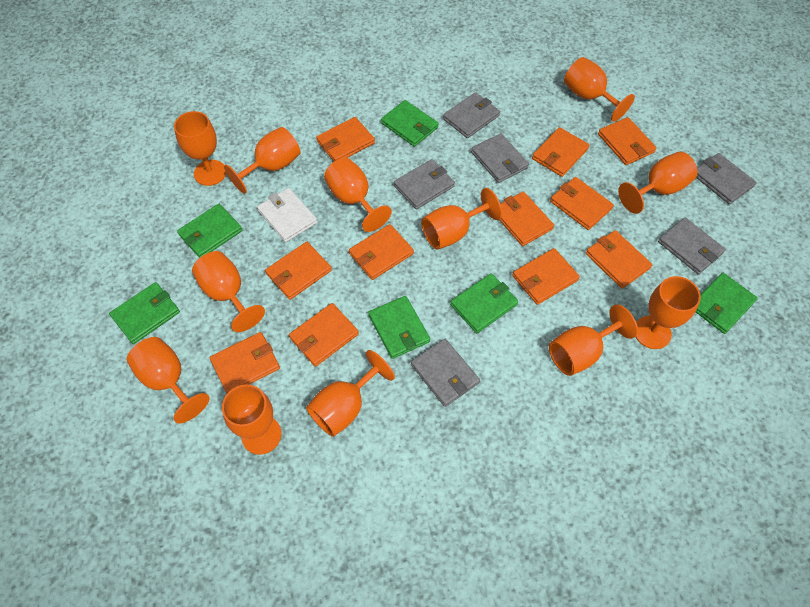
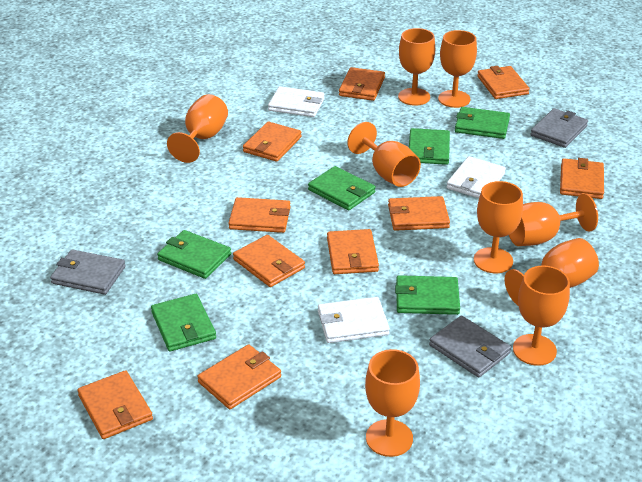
grey wallet: 6 -> 3
orange goblet: 12 -> 9
orange wallet: 11 -> 10
white wallet: 1 -> 3

